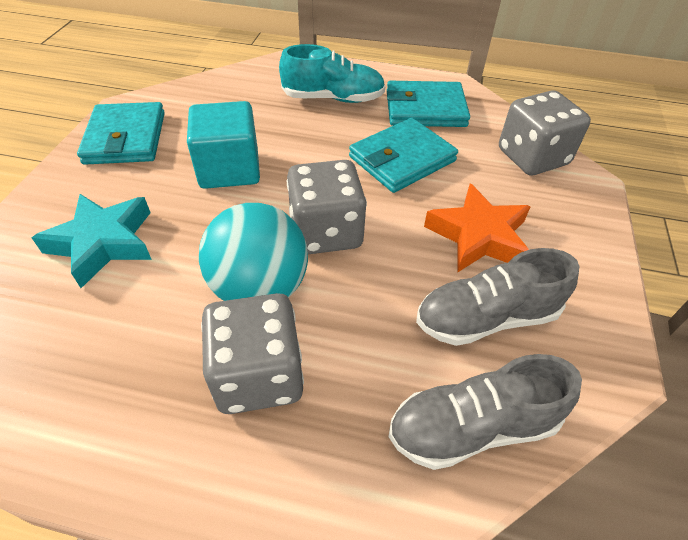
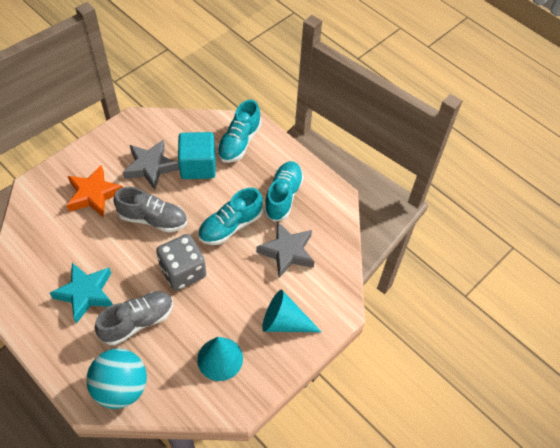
grey dice: 3 -> 1
grey star: 0 -> 2
turquoise cone: 0 -> 2
turquoise shoe: 1 -> 3
turquoise wallet: 3 -> 0

